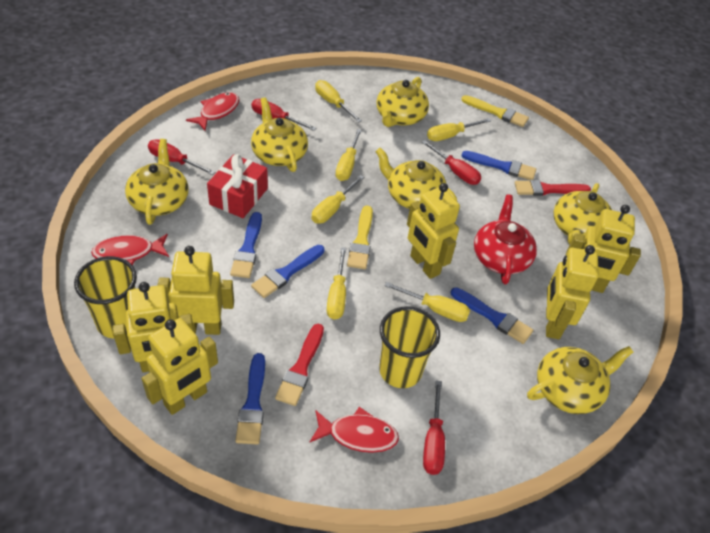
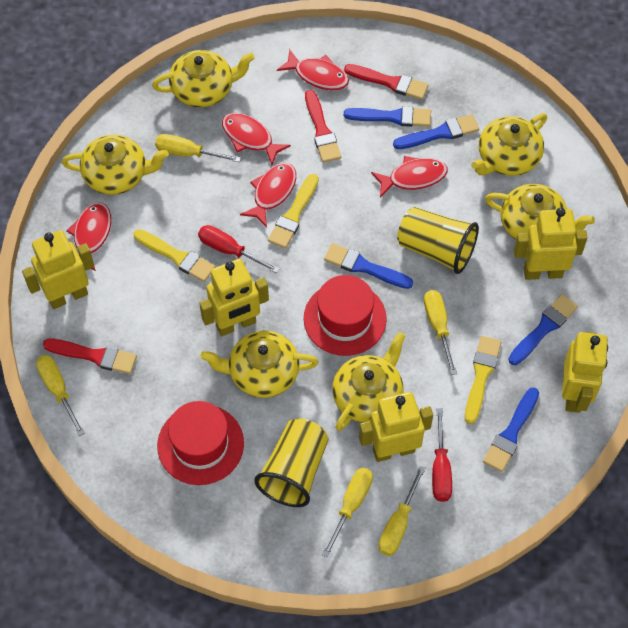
red brush: 2 -> 3
red fish: 3 -> 5
red gift: 1 -> 0
red hat: 0 -> 2
red screwdriver: 4 -> 2
red teapot: 1 -> 0
yellow brush: 2 -> 3
yellow robot: 6 -> 5
yellow screwdriver: 6 -> 5

